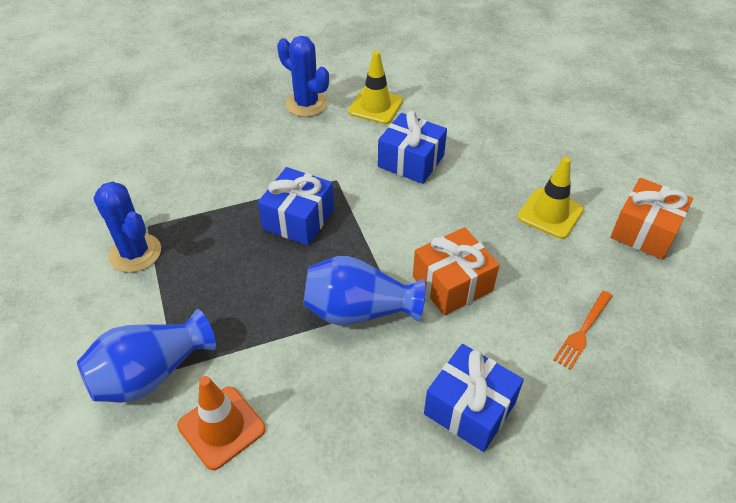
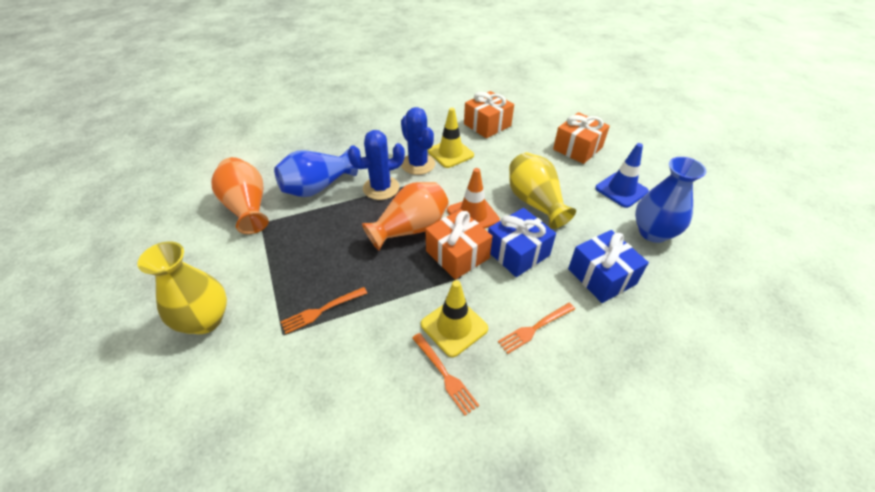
blue gift: 3 -> 2
blue traffic cone: 0 -> 1
orange fork: 1 -> 3
orange gift: 2 -> 3
orange vase: 0 -> 2
yellow vase: 0 -> 2

